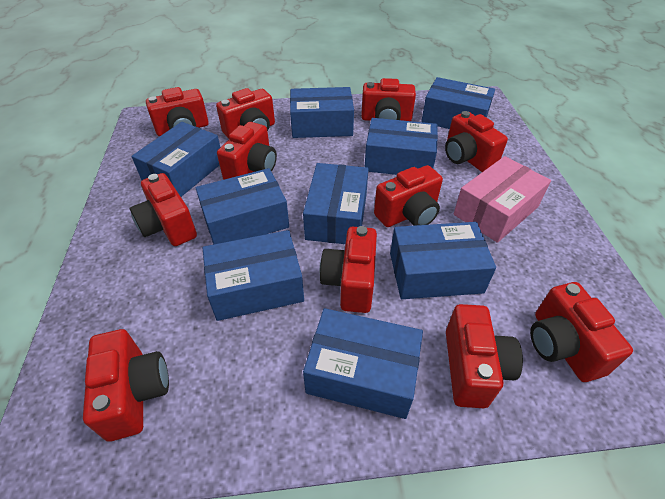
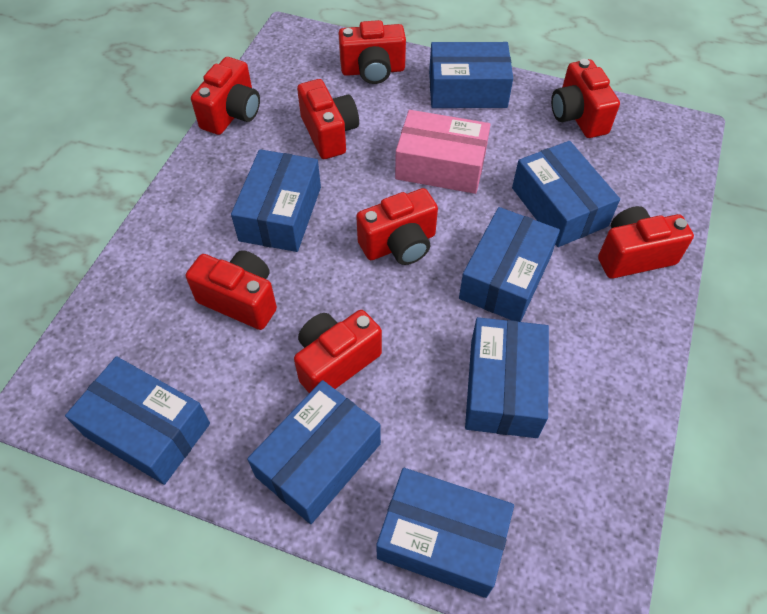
blue box: 9 -> 8
red camera: 11 -> 8

